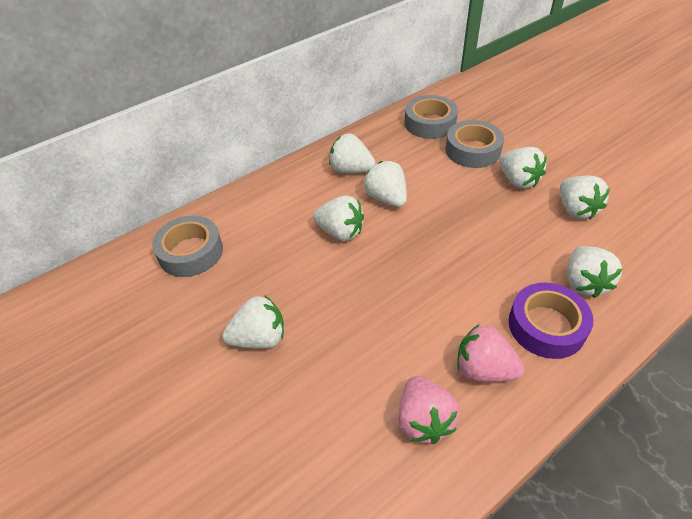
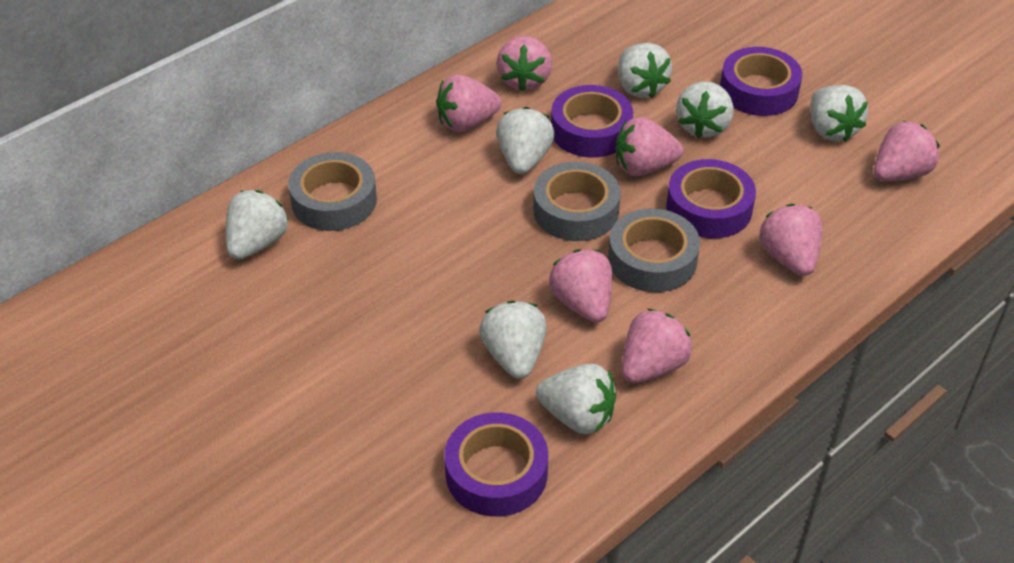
pink strawberry: 2 -> 7
purple tape: 1 -> 4

